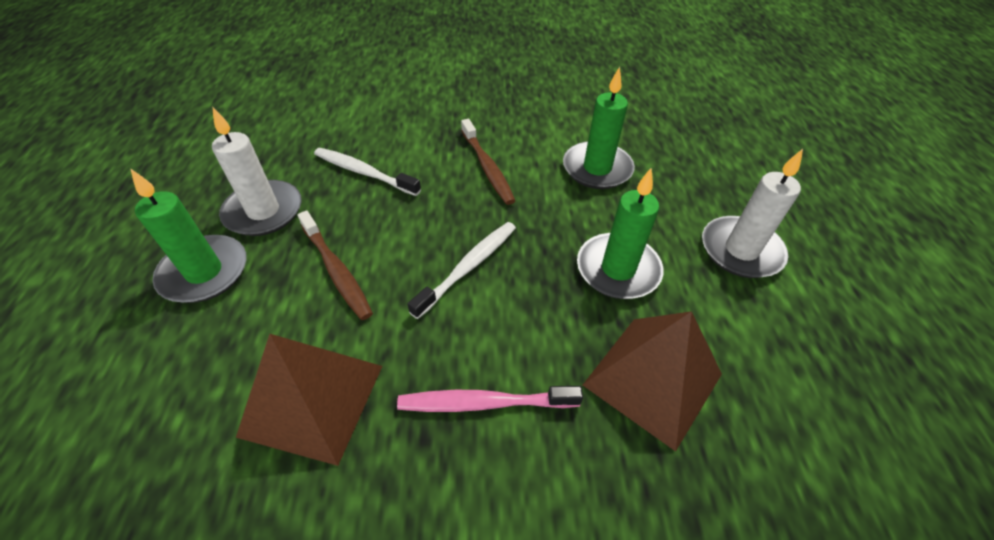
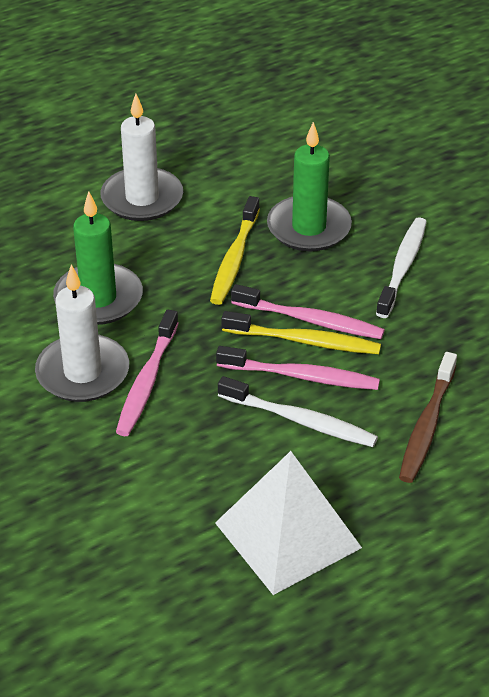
brown pyramid: 2 -> 0
brown toothbrush: 2 -> 1
green candle: 3 -> 2
pink toothbrush: 1 -> 3
white pyramid: 0 -> 1
yellow toothbrush: 0 -> 2

